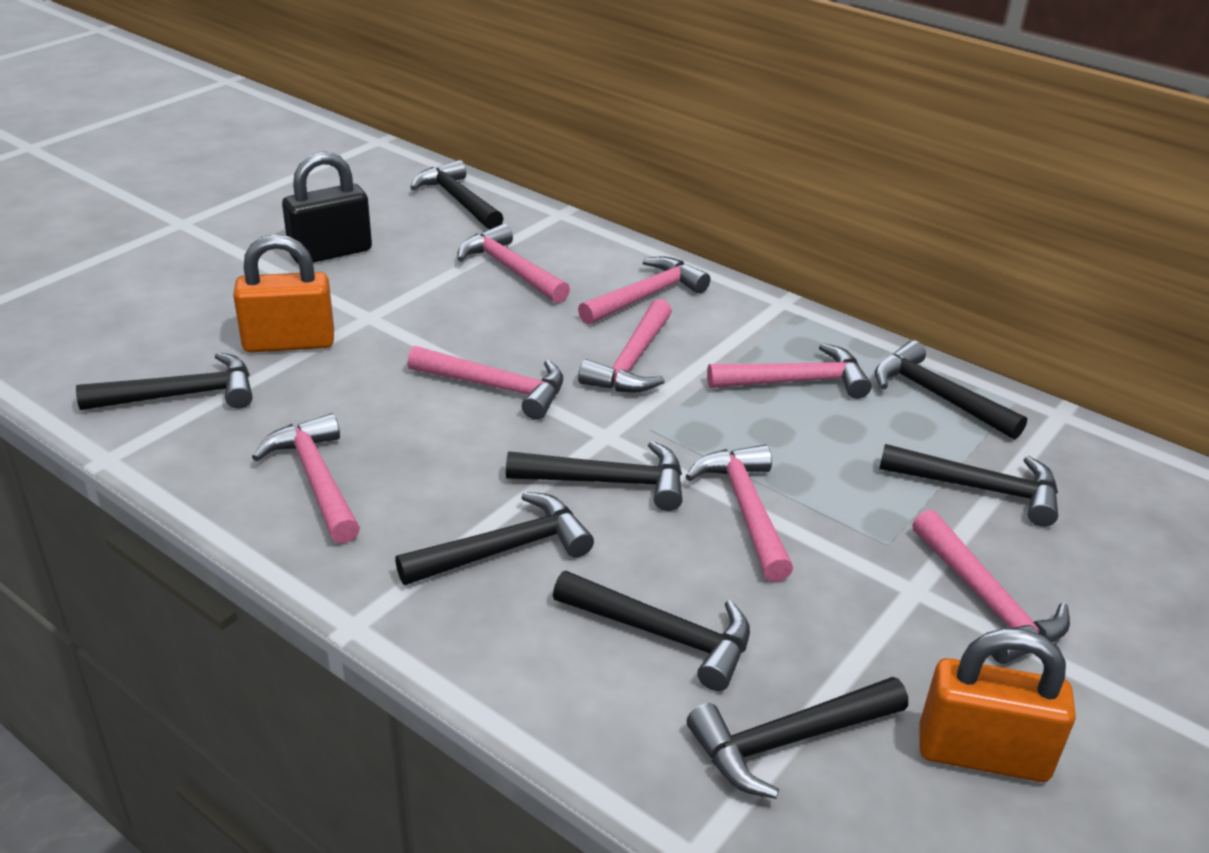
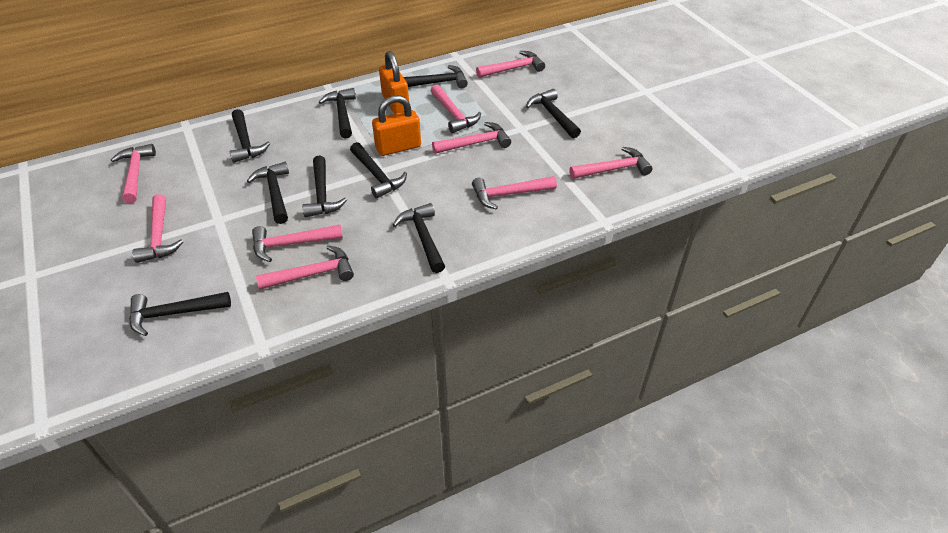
black hammer: 8 -> 9
black padlock: 1 -> 0
pink hammer: 8 -> 9

